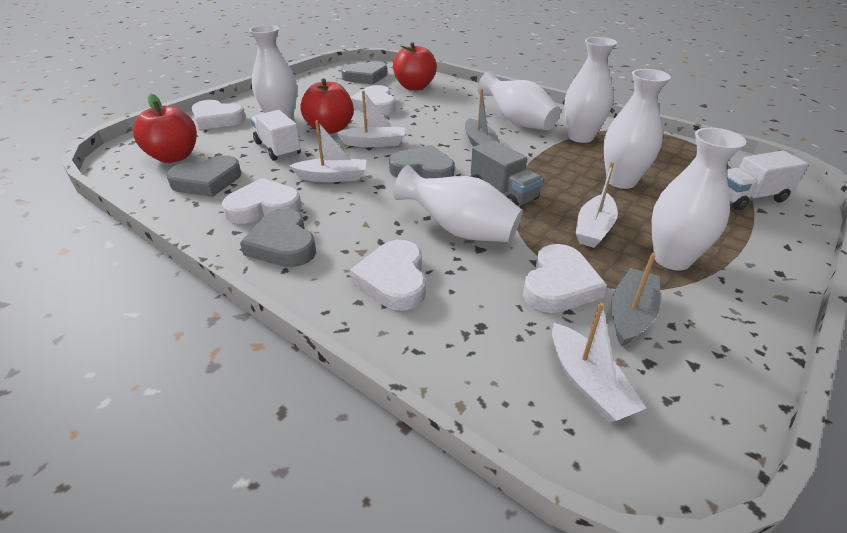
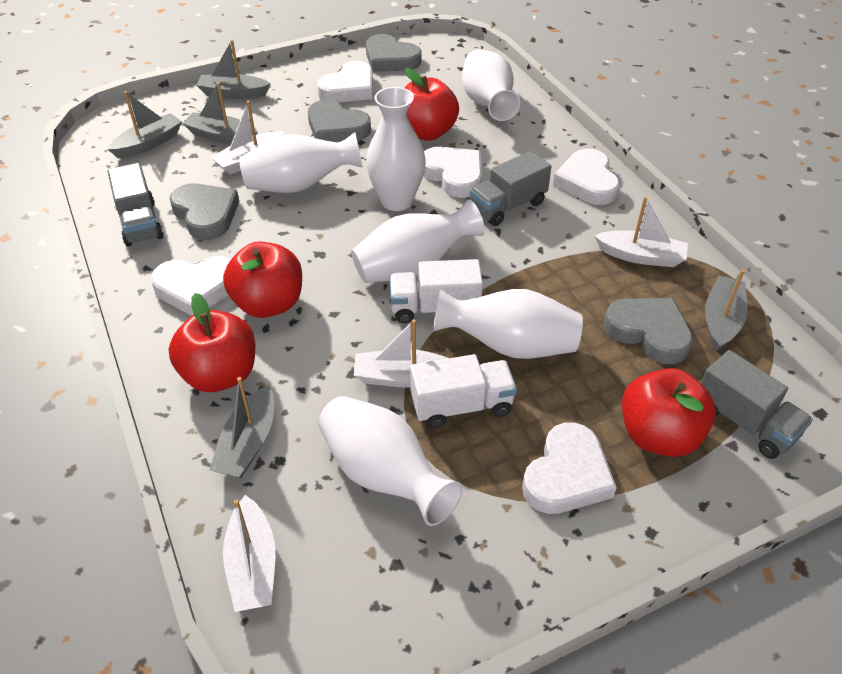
grey boat: 2 -> 5
grey truck: 1 -> 3
red apple: 3 -> 4

